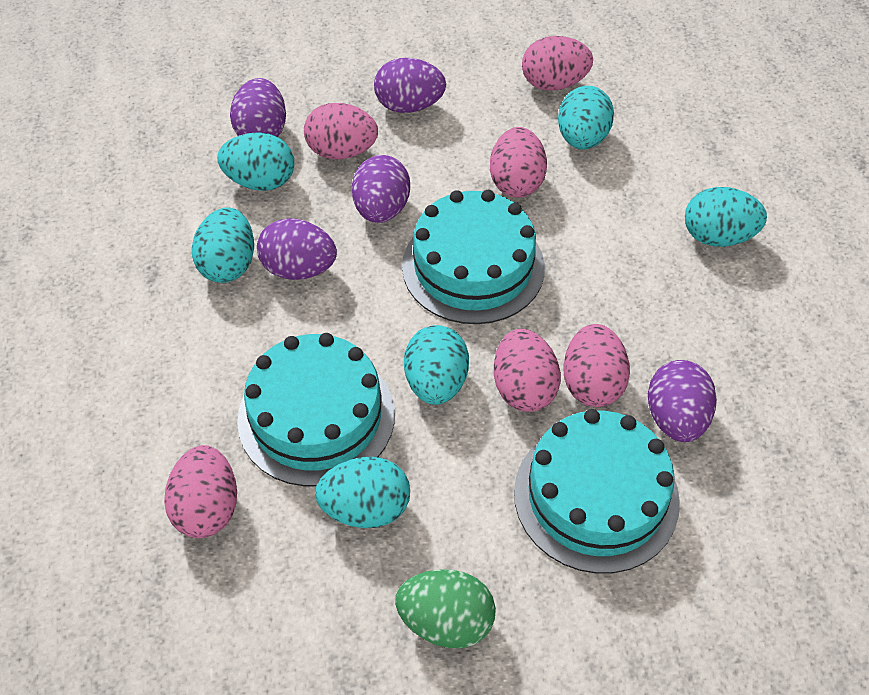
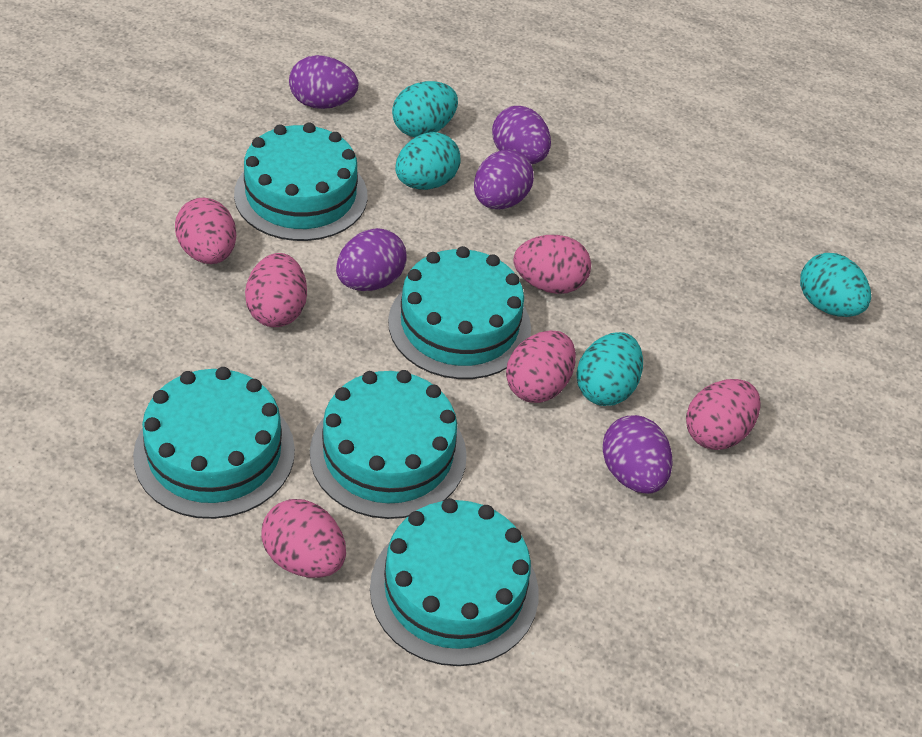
green egg: 1 -> 0
turquoise cake: 3 -> 5
turquoise egg: 6 -> 4

